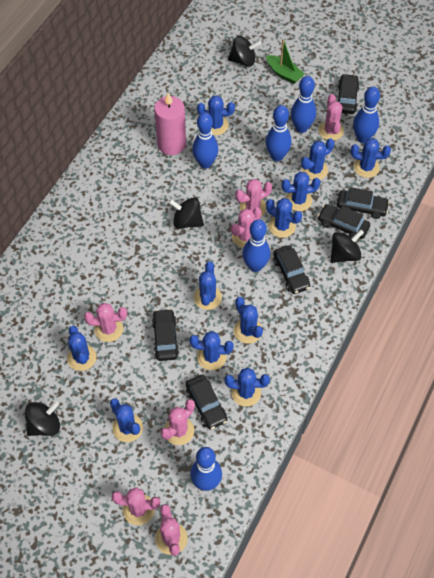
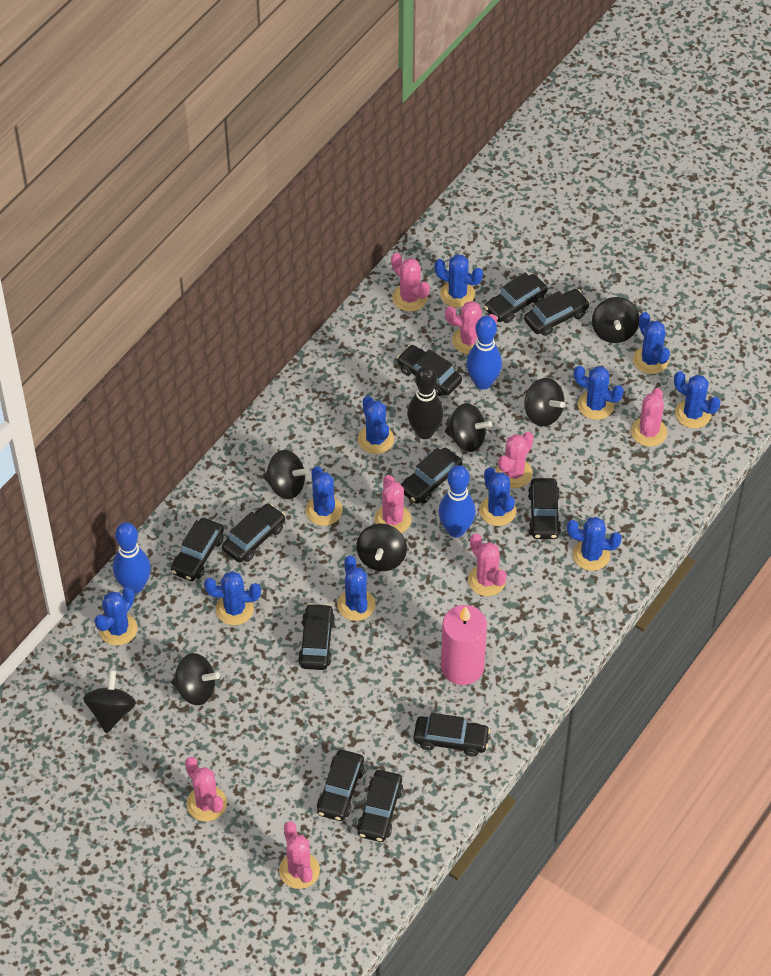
black bowling pin: 0 -> 1
black car: 6 -> 11
black spinning top: 4 -> 7
blue bowling pin: 6 -> 3
green boat: 1 -> 0
pink cactus: 7 -> 8

